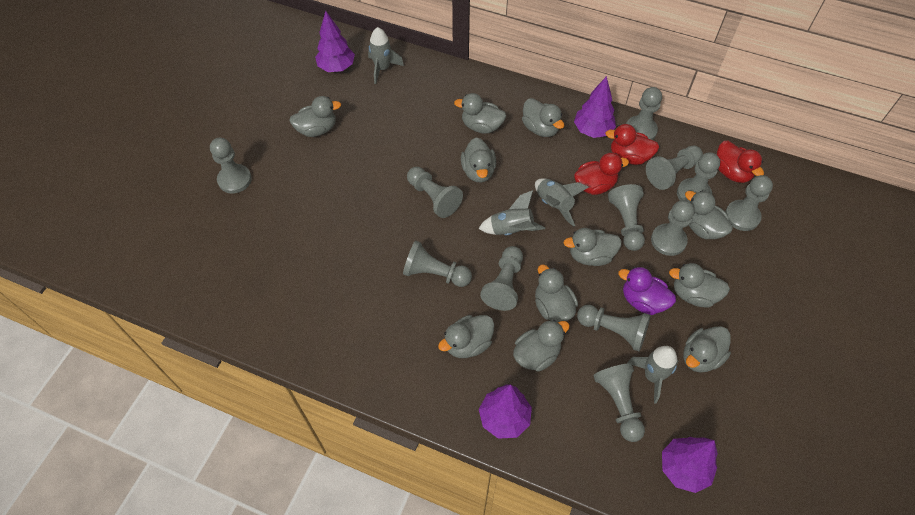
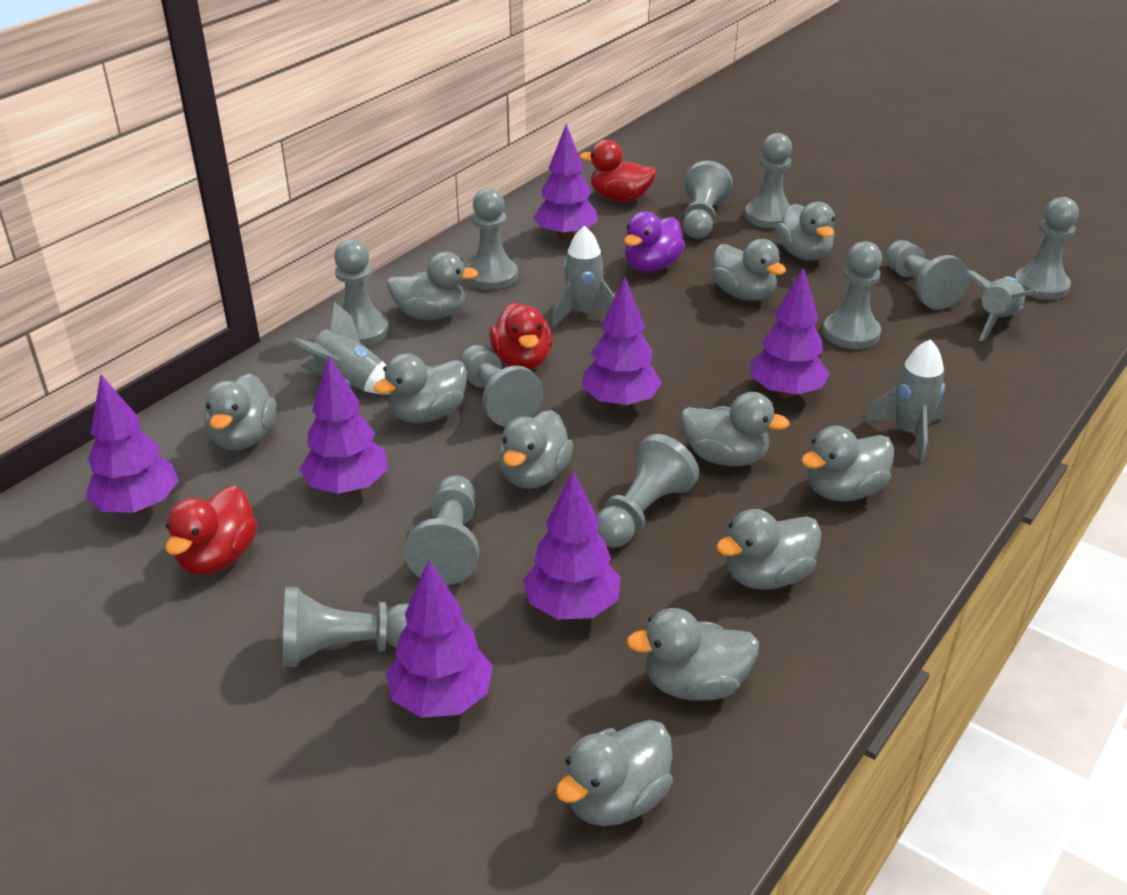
grey pawn: 12 -> 11
purple tree: 4 -> 7

